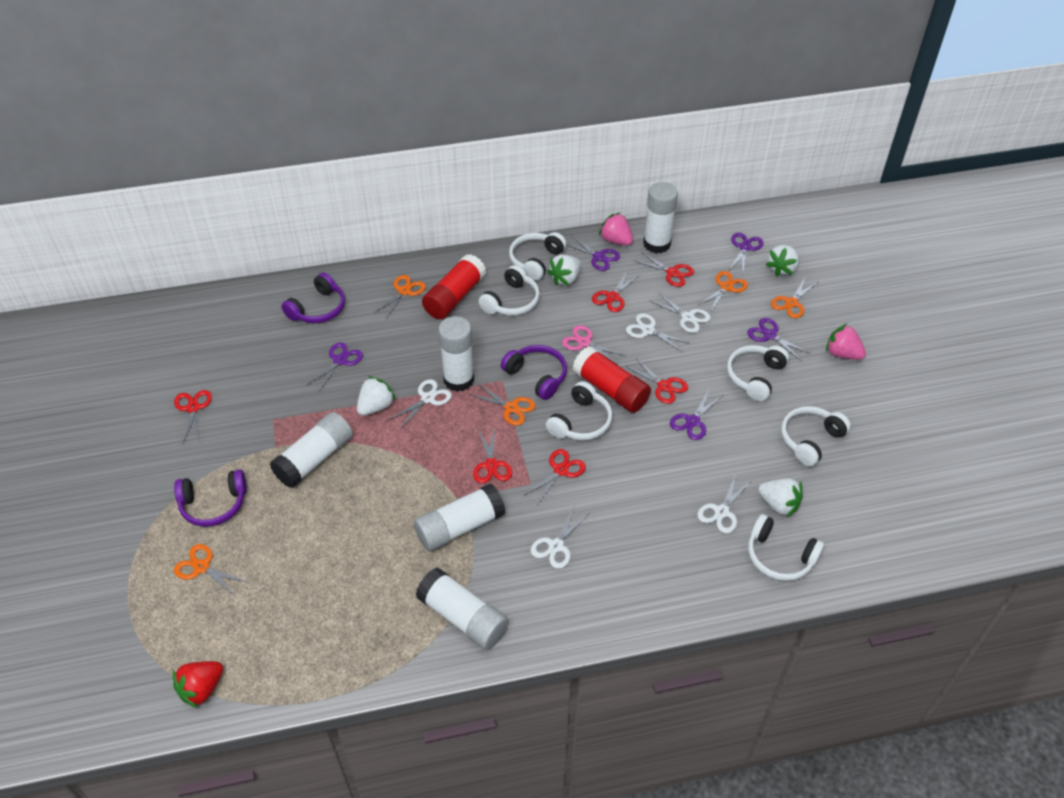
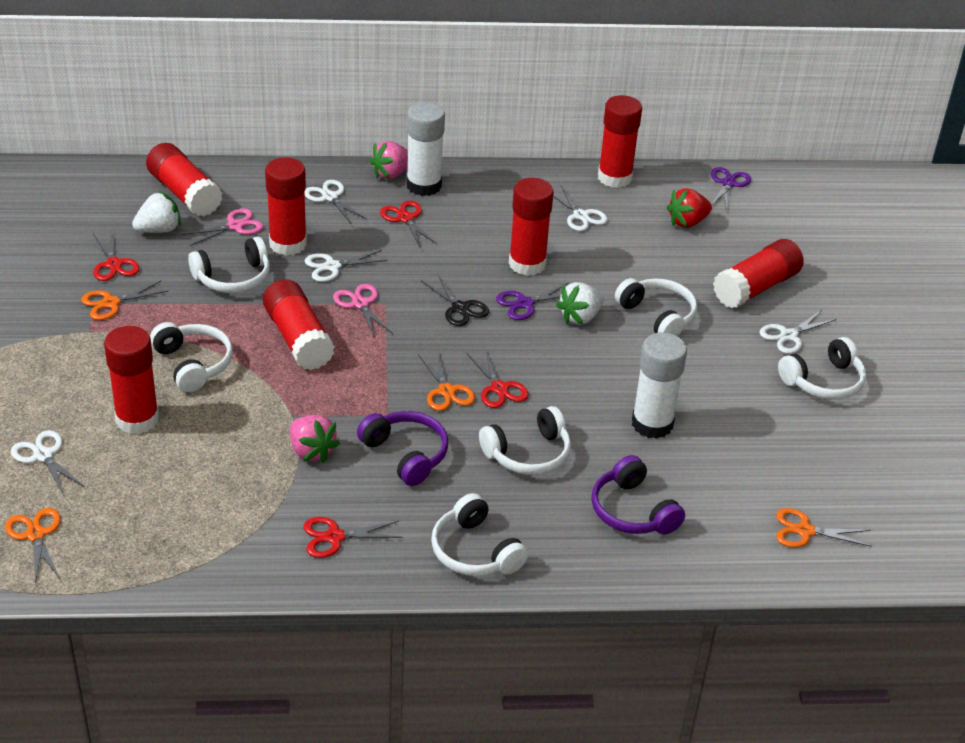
black scissors: 0 -> 1
orange scissors: 5 -> 4
pink scissors: 1 -> 2
purple headphones: 3 -> 2
purple scissors: 5 -> 2
red glue stick: 2 -> 7
red scissors: 6 -> 4
white glue stick: 5 -> 2
white strawberry: 4 -> 2

